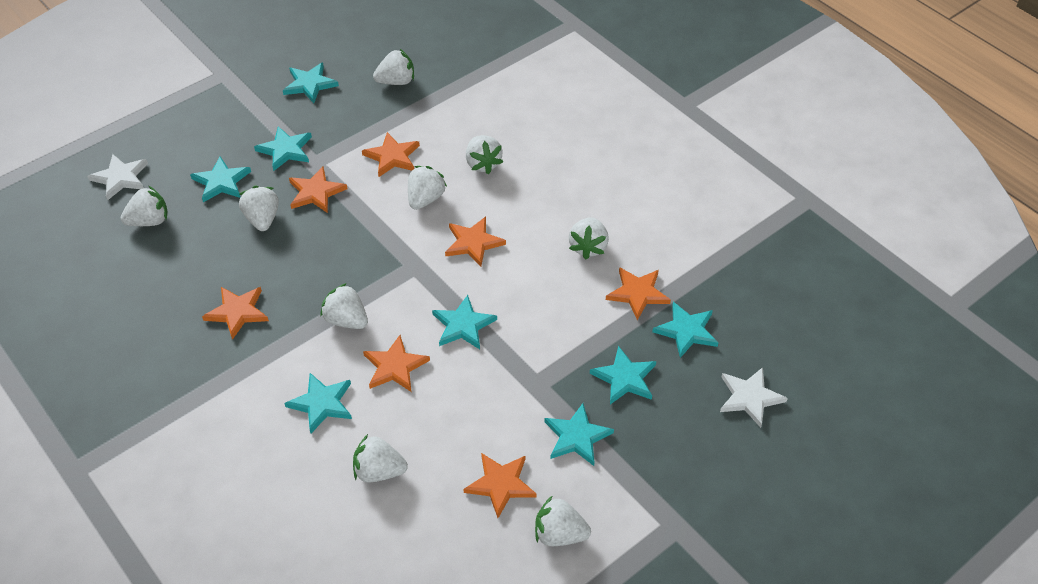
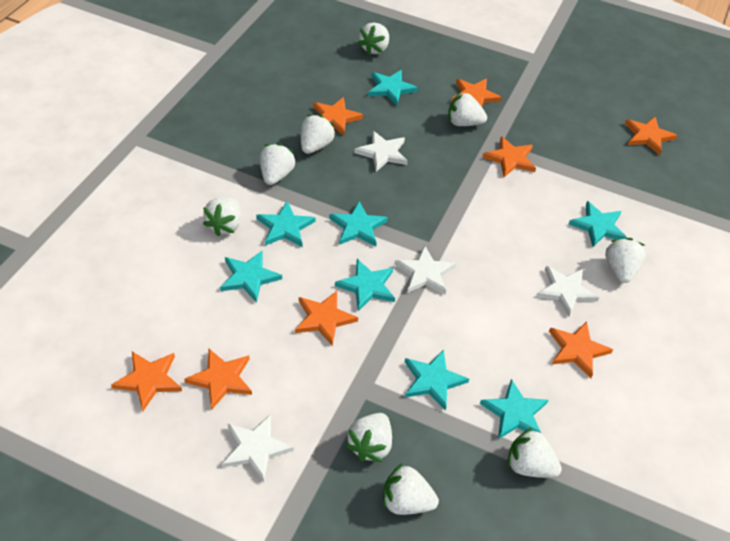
orange star: 7 -> 8
white star: 2 -> 4

